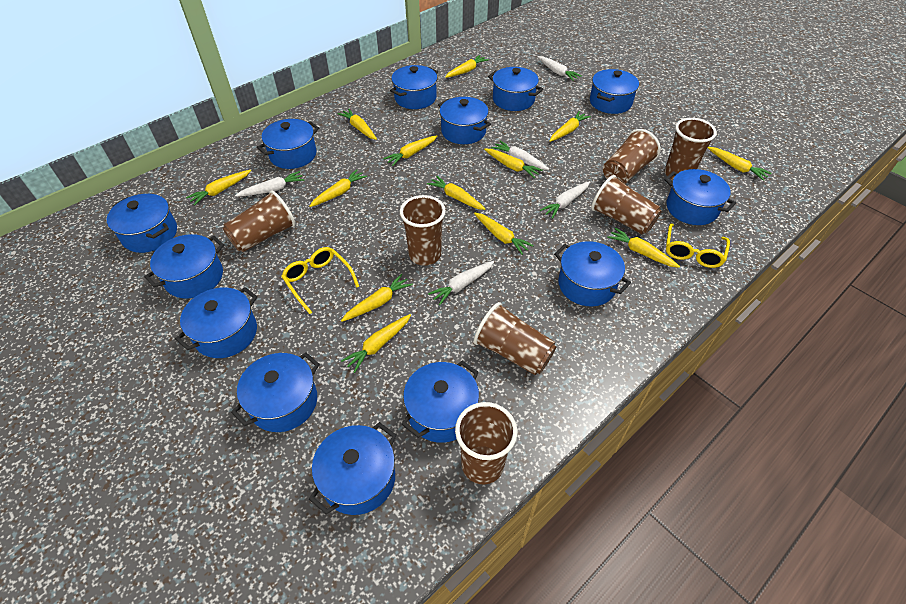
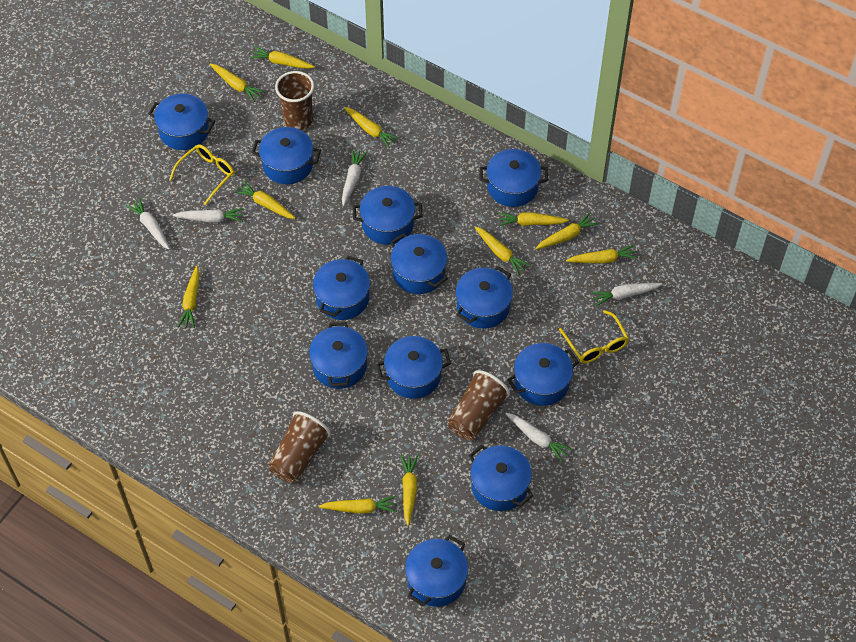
blue pot: 13 -> 12
brown cup: 7 -> 3
yellow carrot: 13 -> 11

